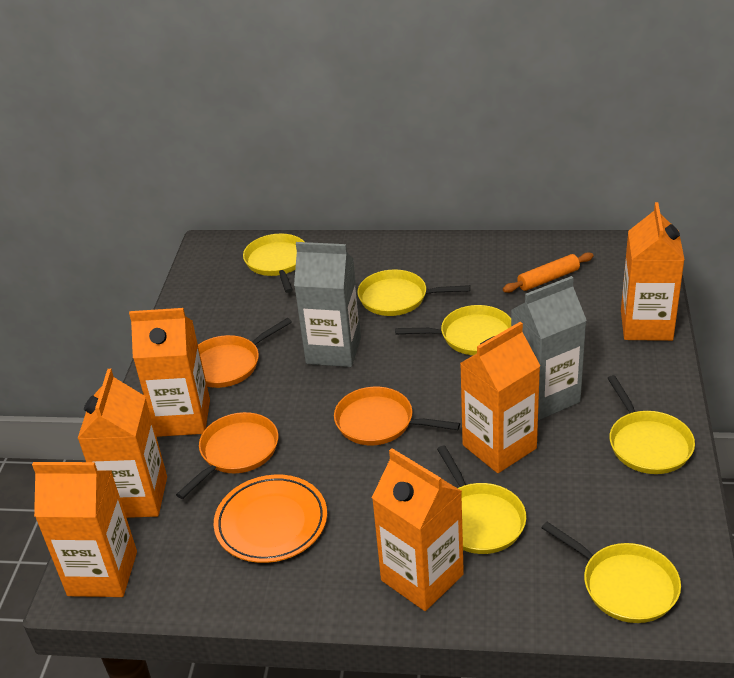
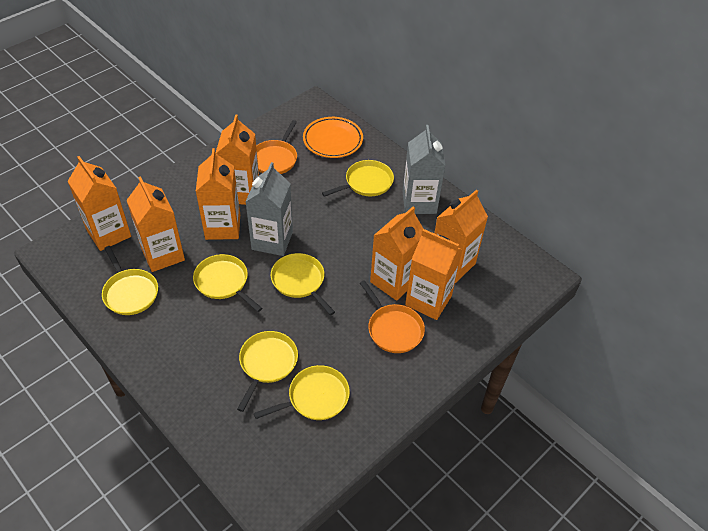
orange carton: 6 -> 7
orange pan: 3 -> 2
orange rolling pin: 1 -> 0

